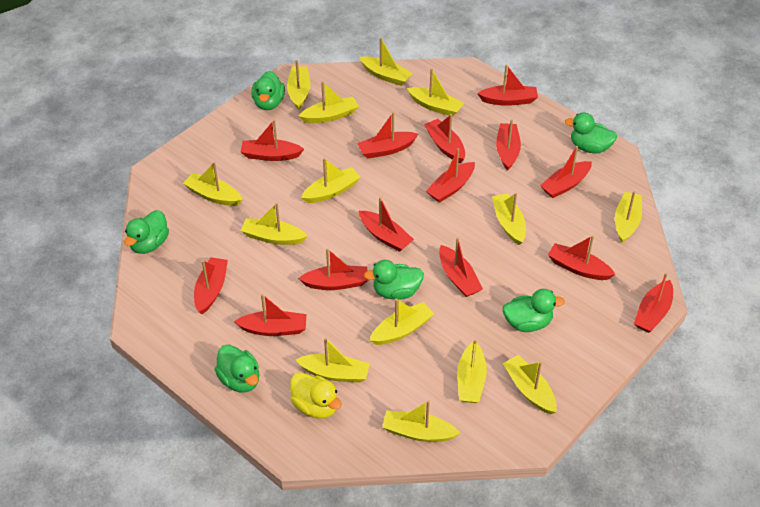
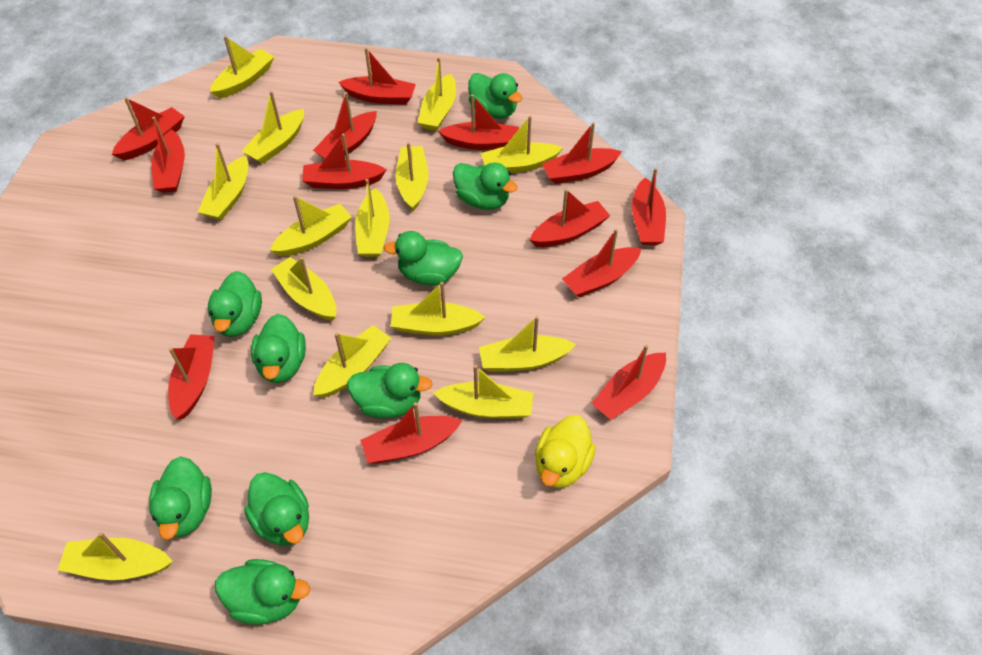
green duck: 6 -> 9
red boat: 14 -> 13

